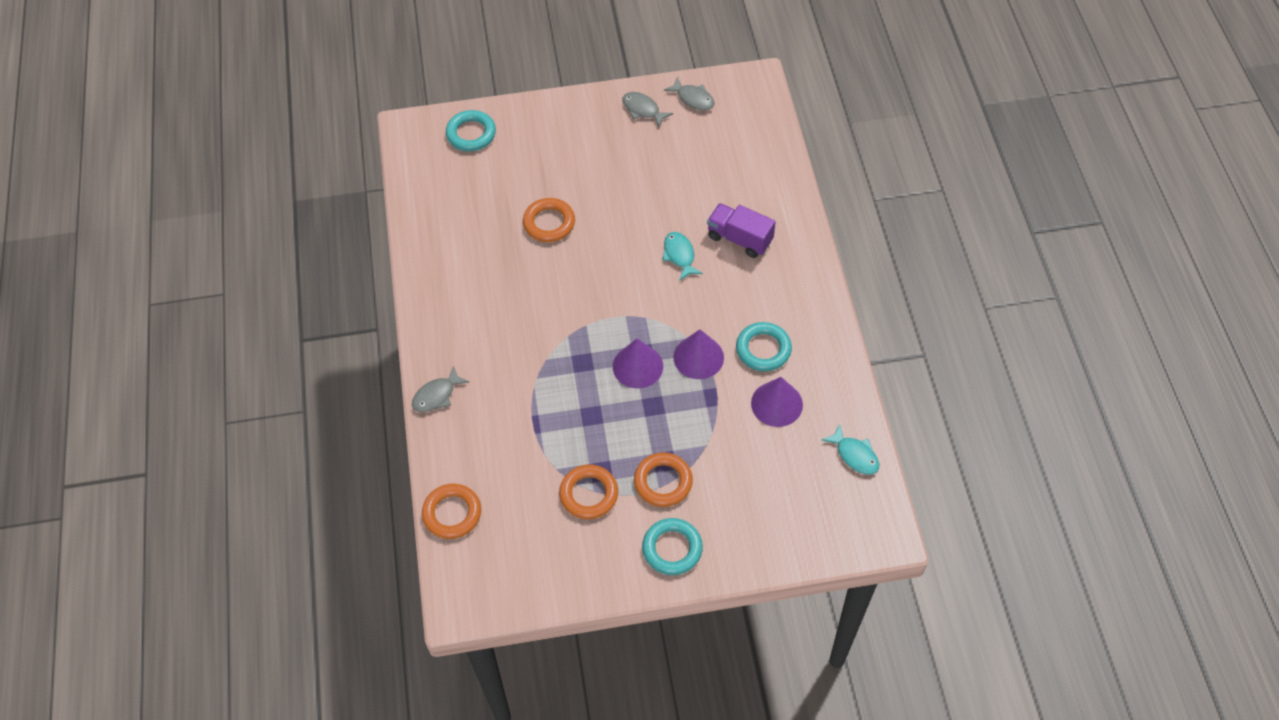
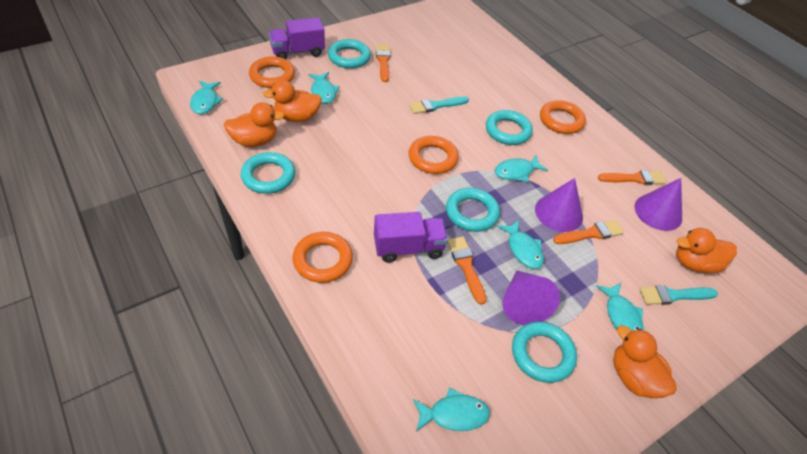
grey fish: 3 -> 0
orange brush: 0 -> 4
orange duck: 0 -> 4
purple truck: 1 -> 2
turquoise brush: 0 -> 2
turquoise fish: 2 -> 6
turquoise ring: 3 -> 5

